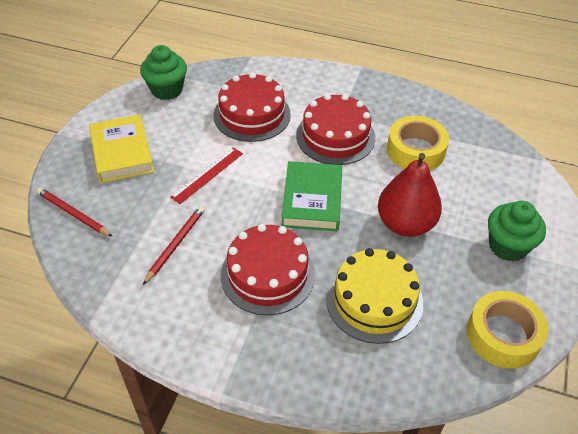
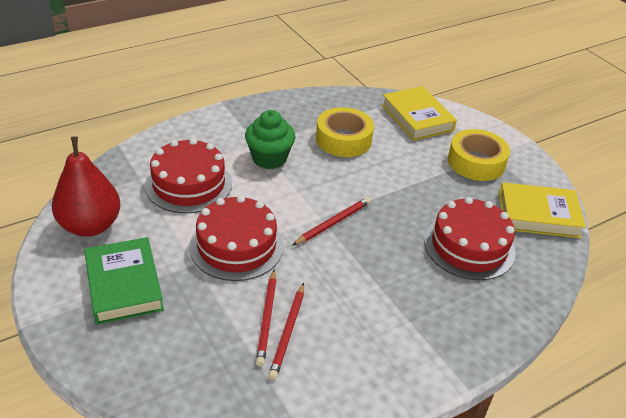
green cupcake: 2 -> 1
red pencil: 2 -> 3
red ruler: 1 -> 0
yellow book: 1 -> 2
yellow cake: 1 -> 0

